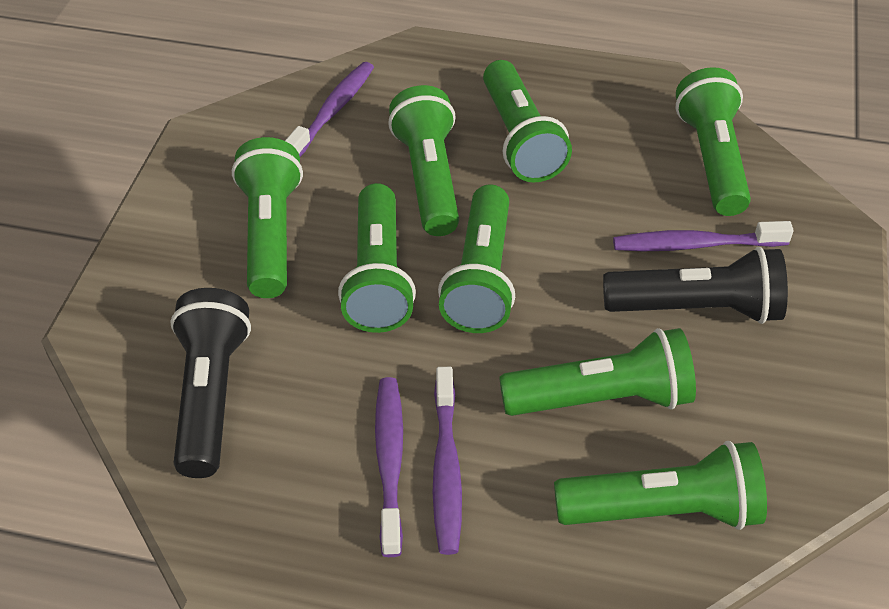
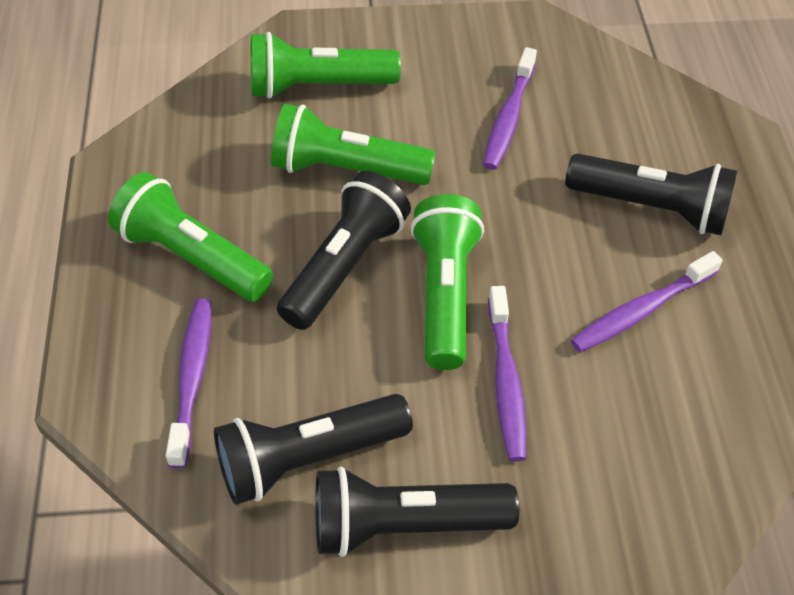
black flashlight: 2 -> 4
green flashlight: 8 -> 4

